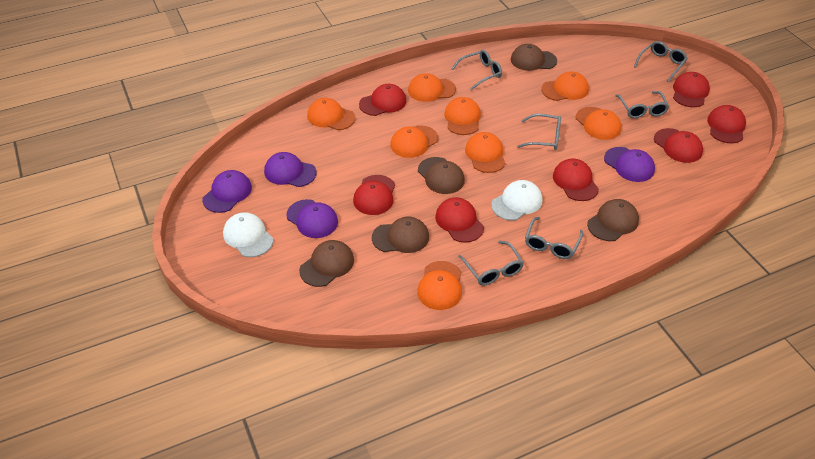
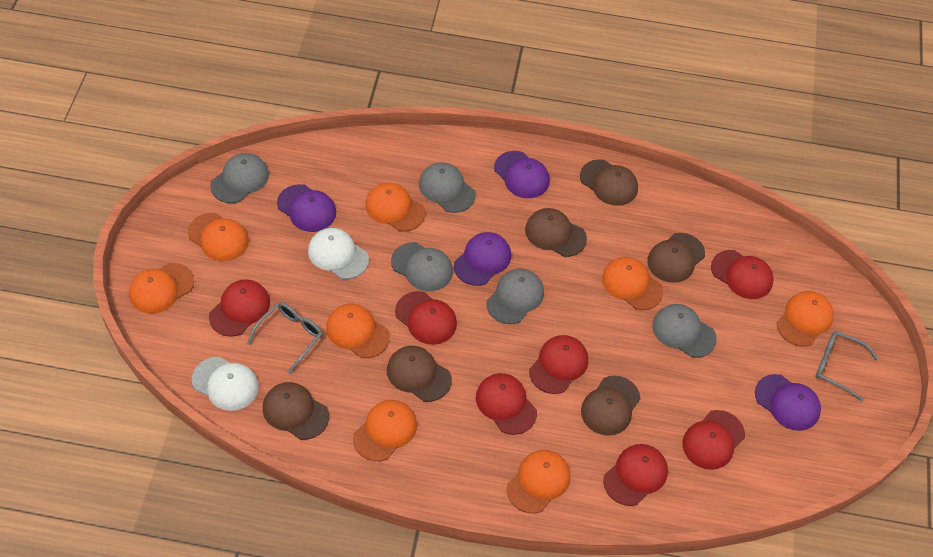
brown cap: 5 -> 6
grey cap: 0 -> 5
grey glasses: 6 -> 2

